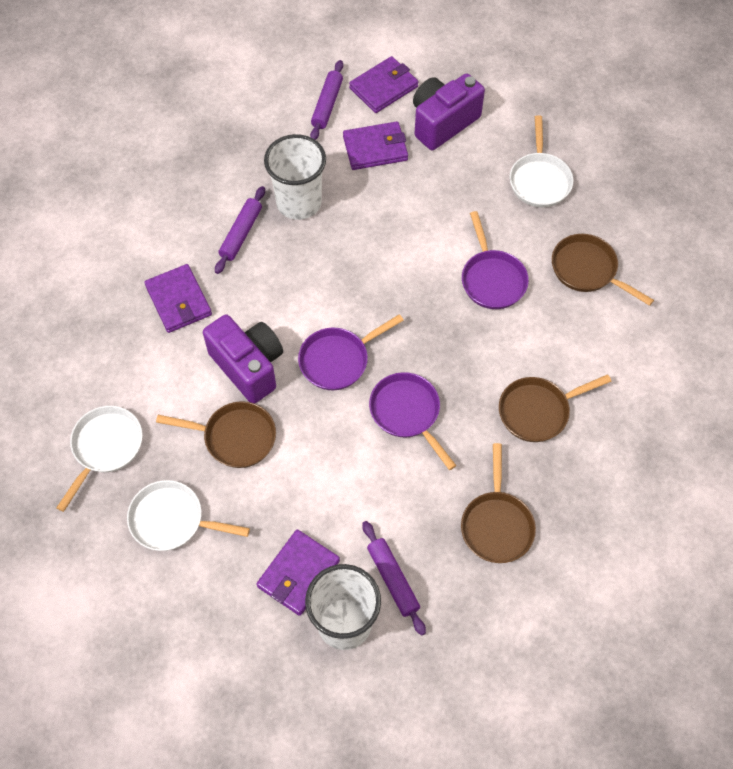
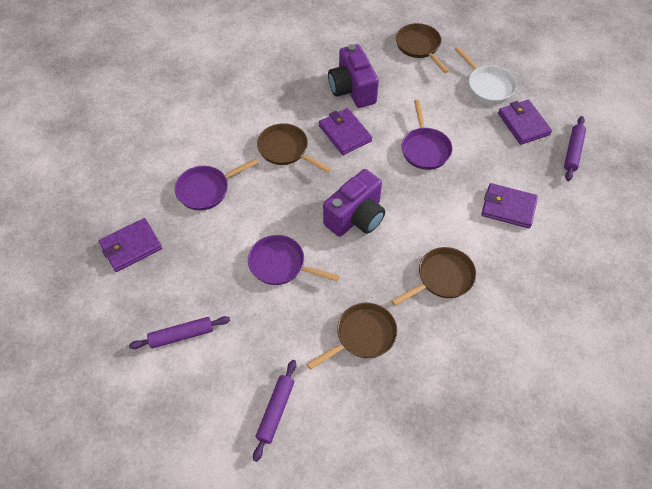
white cup: 2 -> 0
white pan: 3 -> 1

